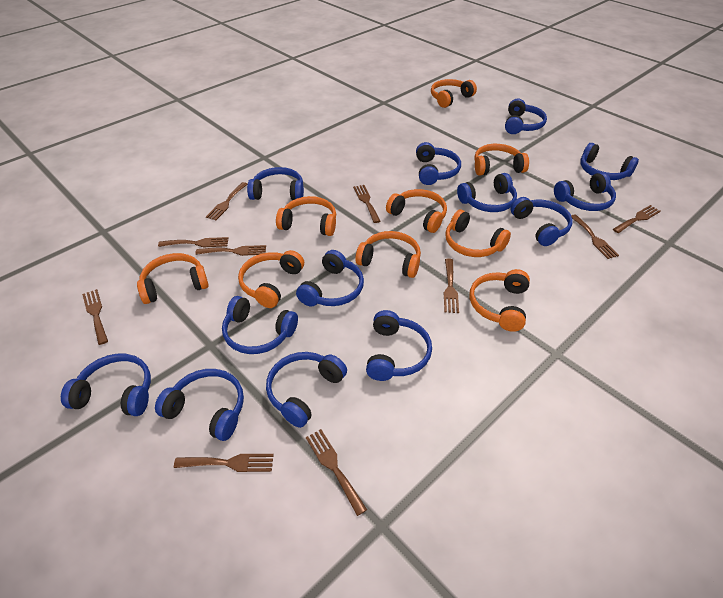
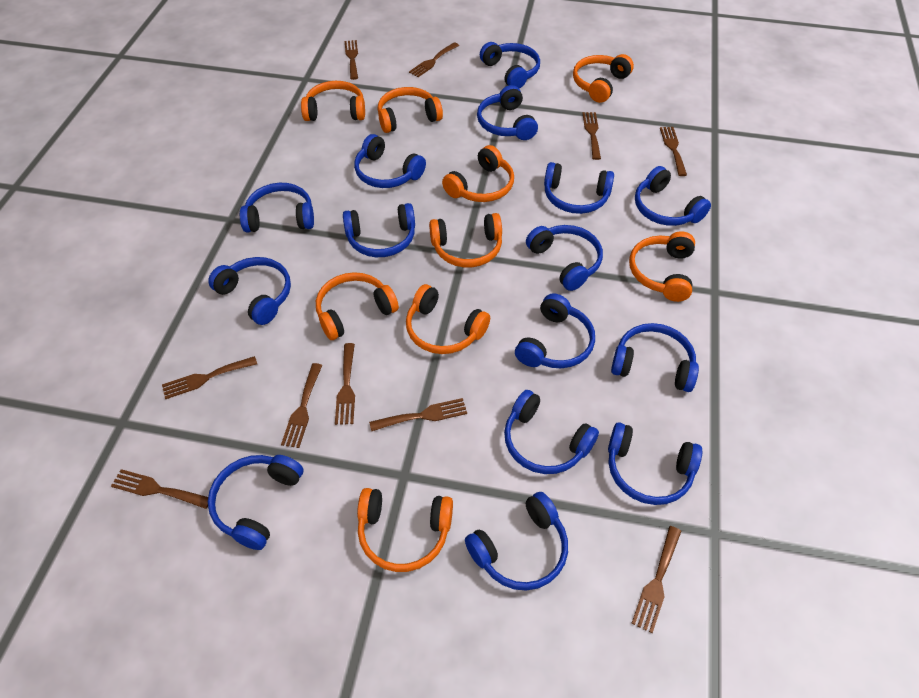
blue headphones: 13 -> 15

